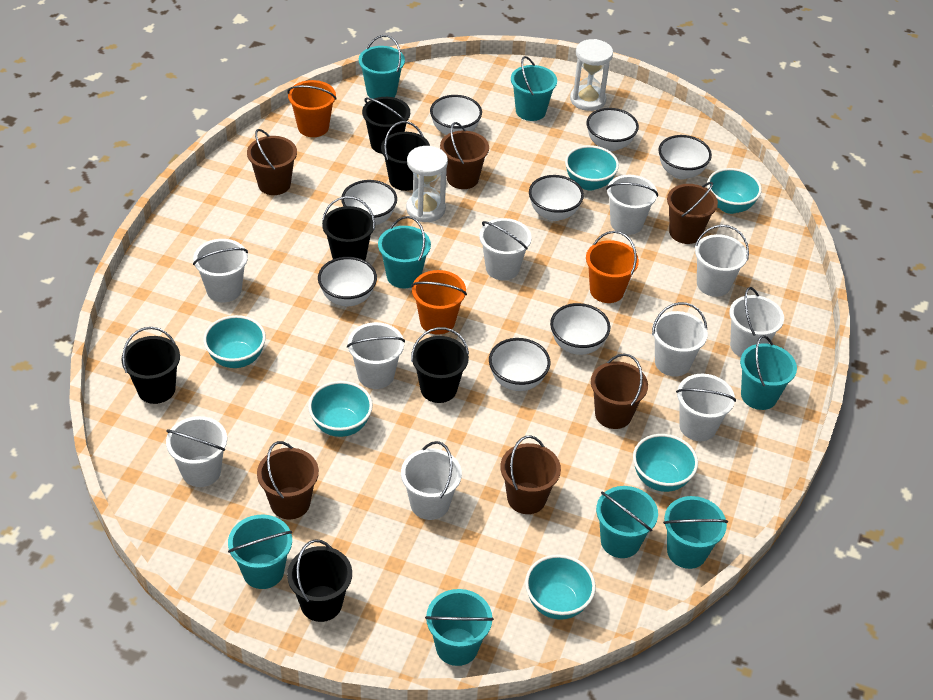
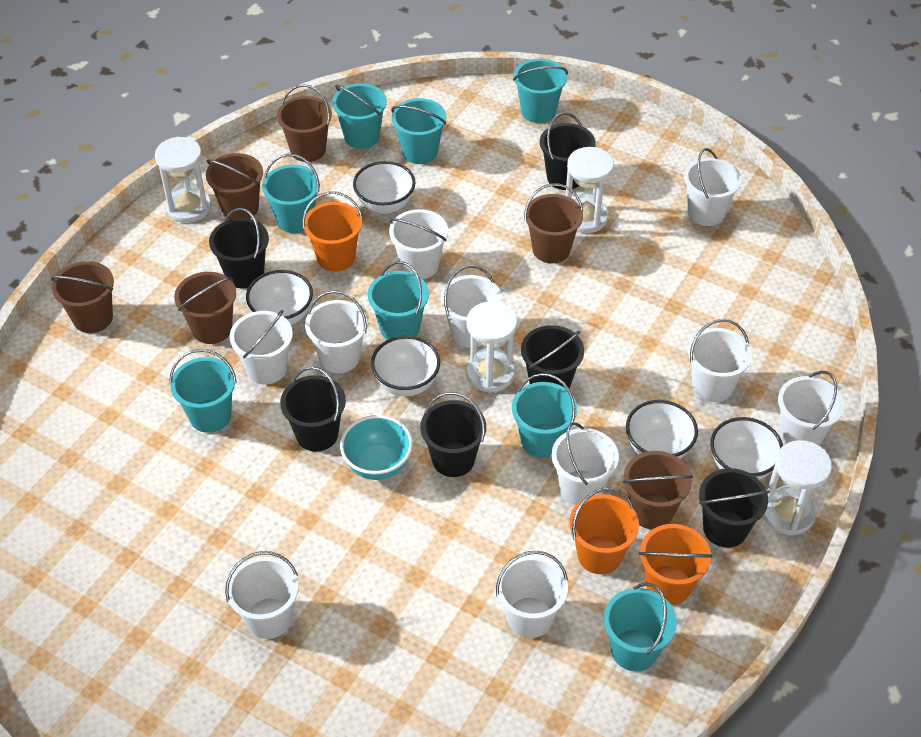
turquoise bowl: 6 -> 1
white bowl: 8 -> 5
white hourglass: 2 -> 4

